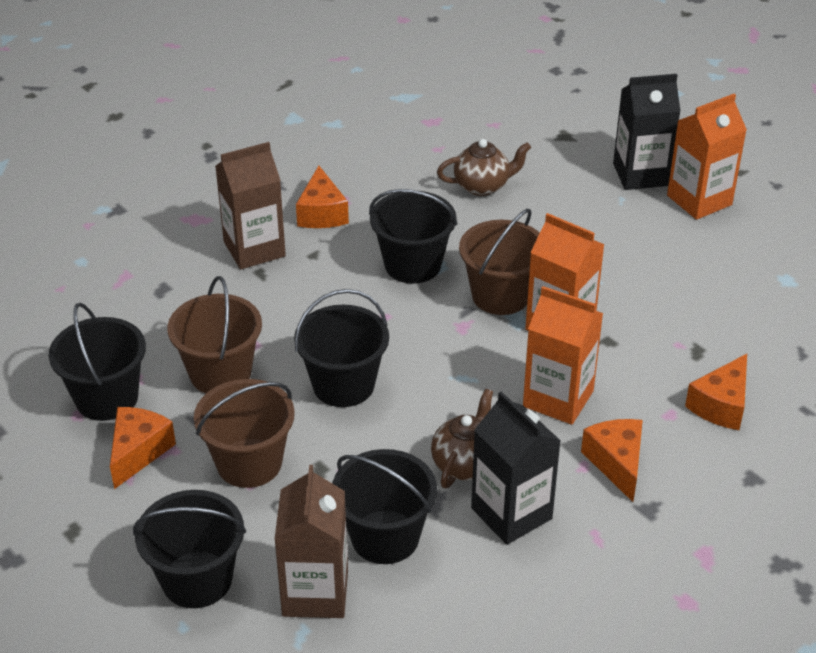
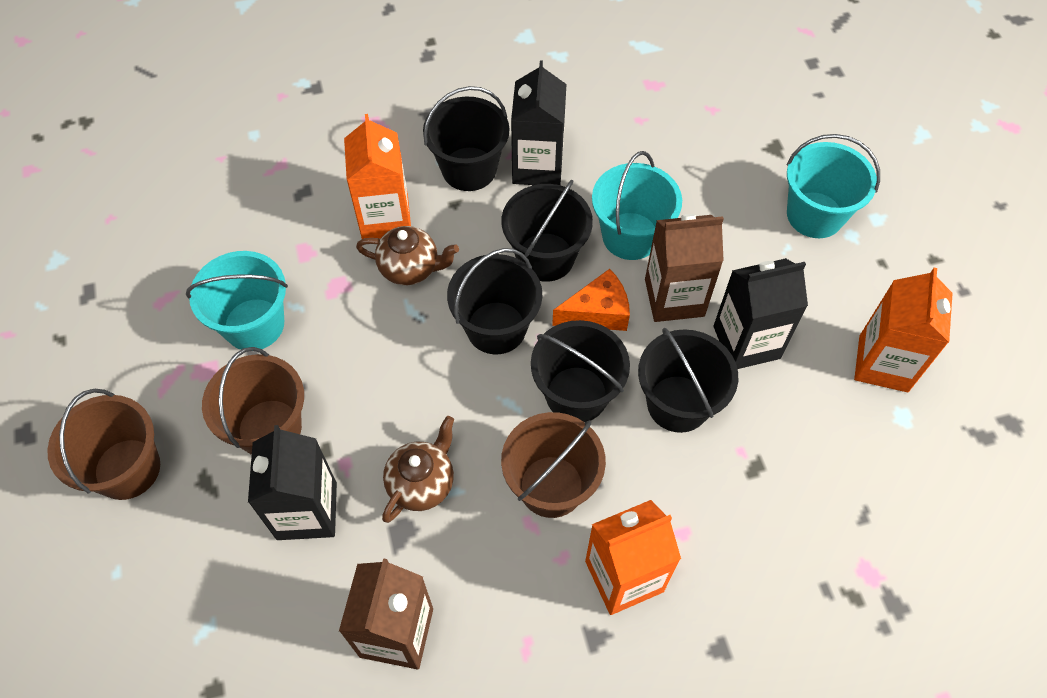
black carton: 2 -> 3
orange cheese: 4 -> 1
turquoise bucket: 0 -> 3

